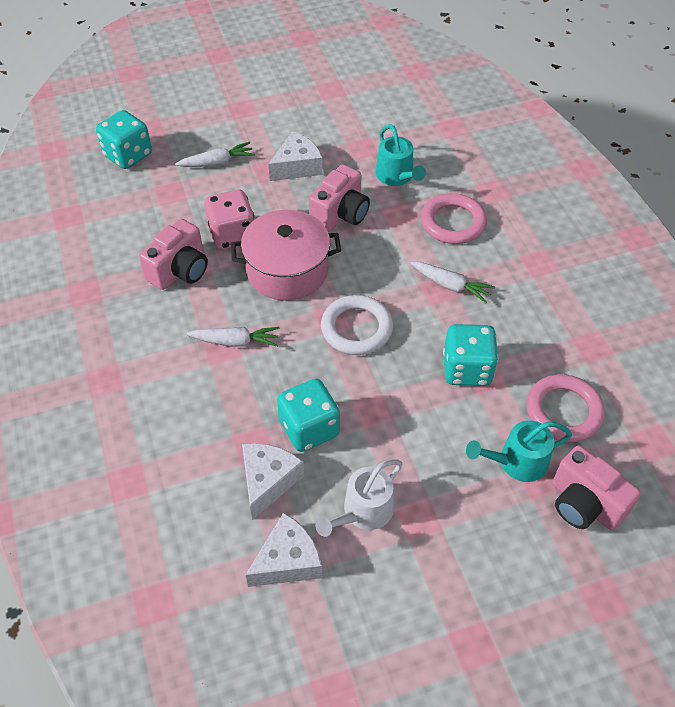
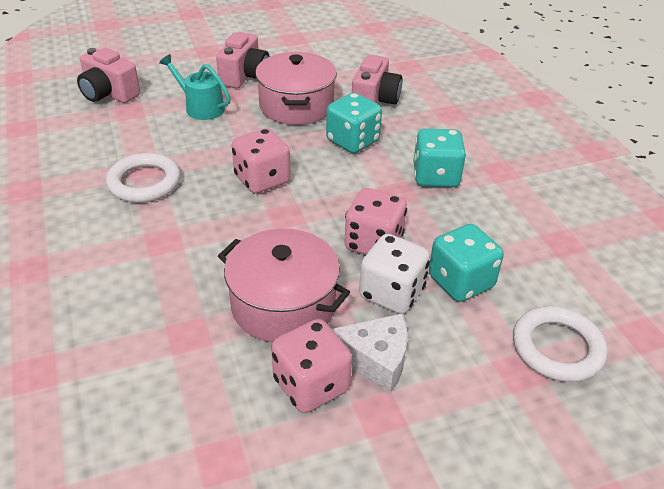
pink dice: 1 -> 3
pink pot: 1 -> 2
pink ring: 2 -> 0
turquoise watering can: 2 -> 1
white carrot: 3 -> 0
white cheese: 3 -> 1
white dice: 0 -> 1
white ring: 1 -> 2
white watering can: 1 -> 0

